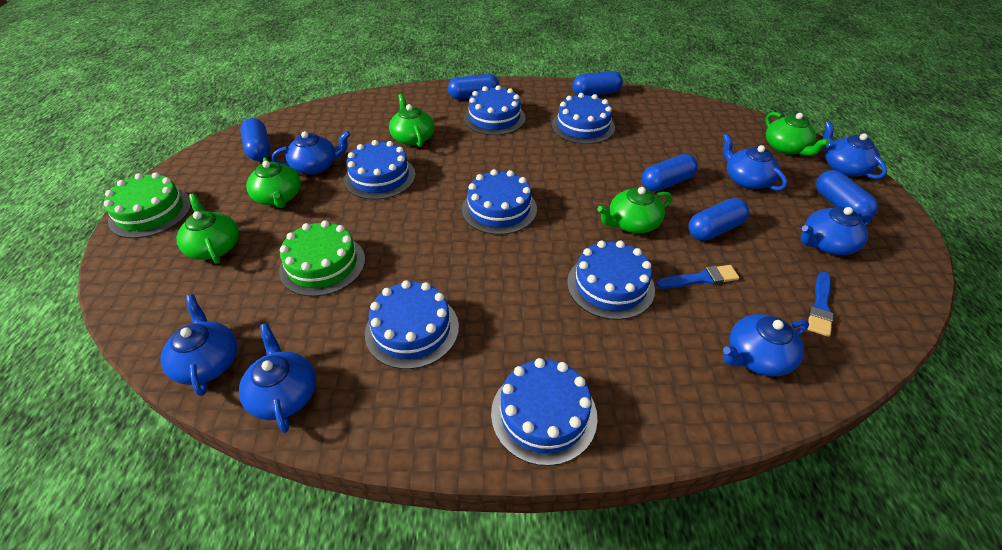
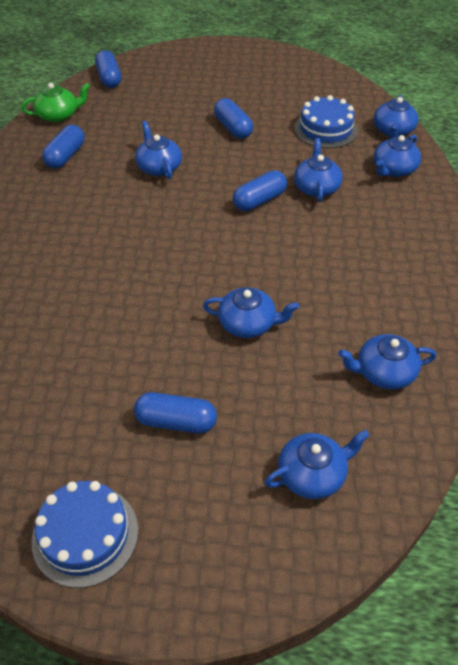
blue brush: 2 -> 0
blue cake: 7 -> 2
blue capsule: 6 -> 5
green cake: 2 -> 0
green teapot: 5 -> 1

